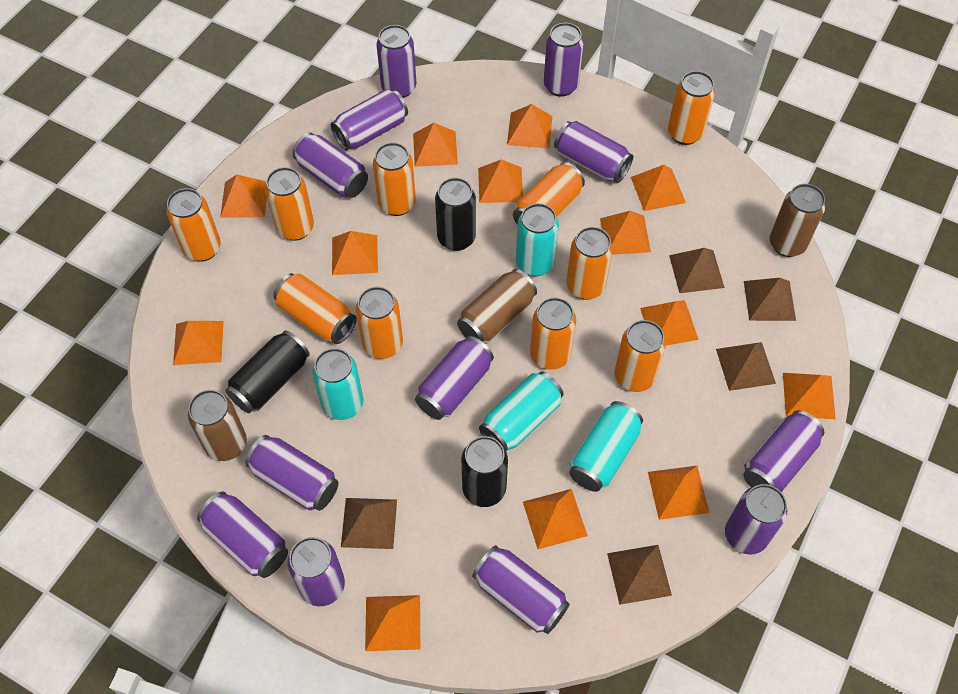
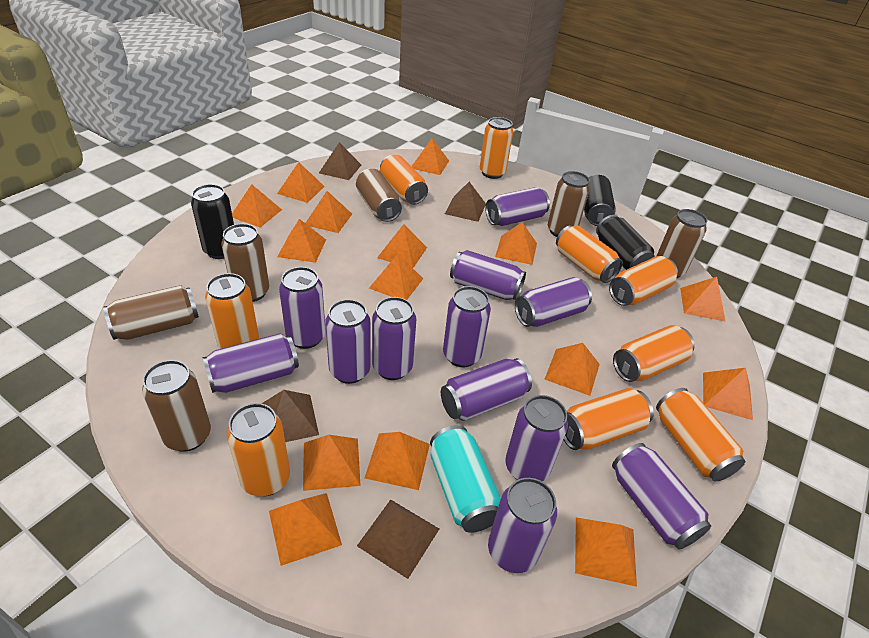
brown can: 3 -> 6
brown pyramid: 5 -> 4
orange can: 10 -> 9
orange pyramid: 13 -> 15
turquoise can: 4 -> 1

